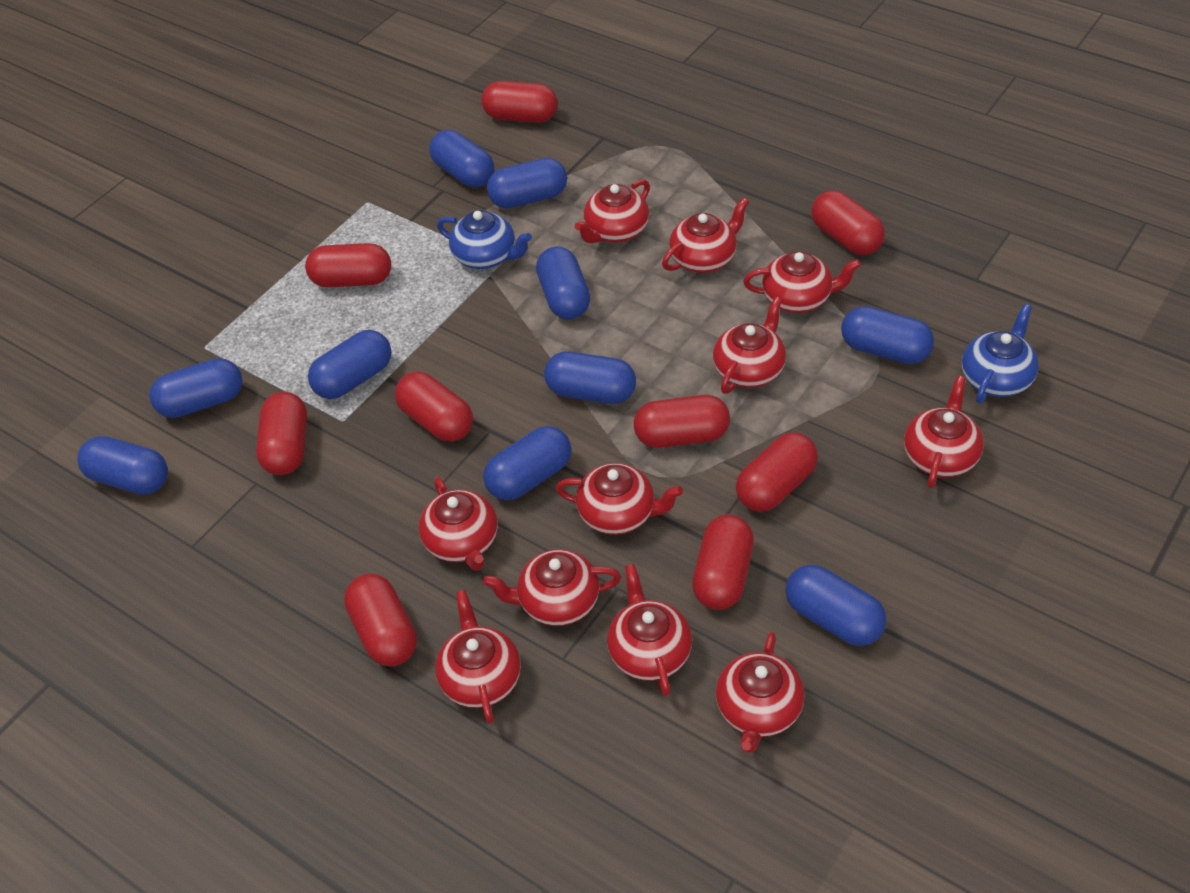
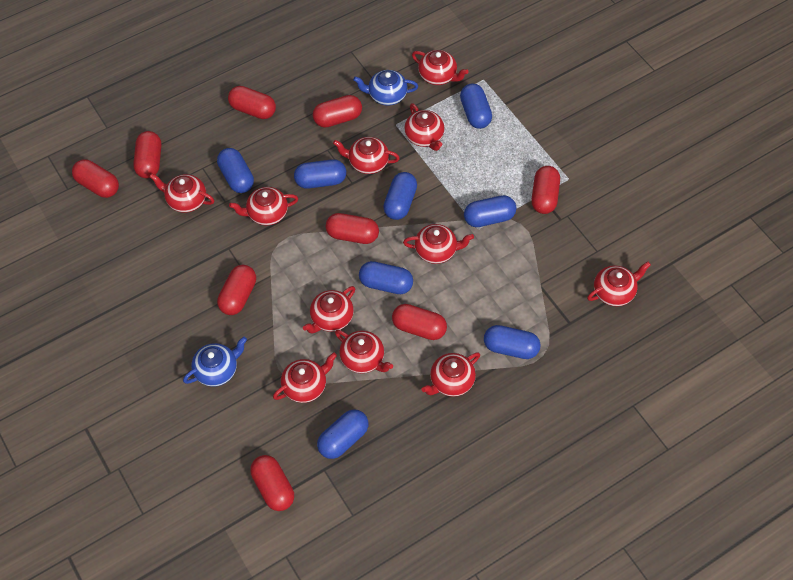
blue capsule: 10 -> 8

